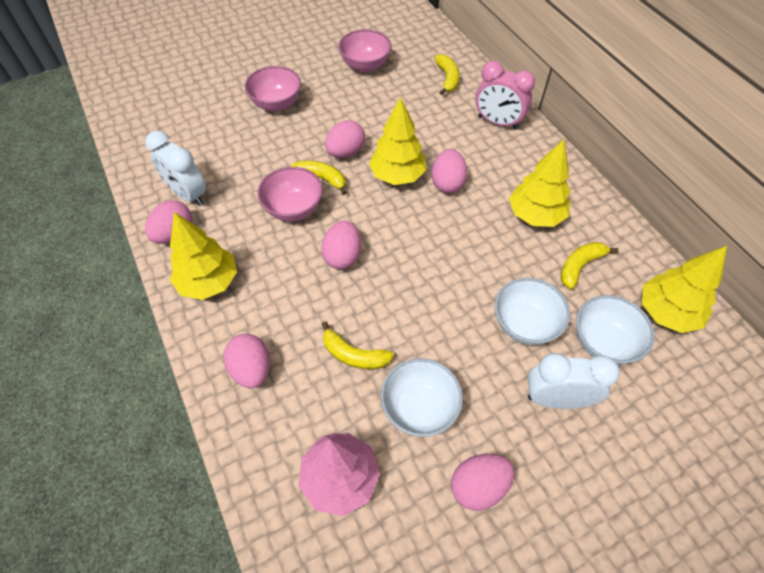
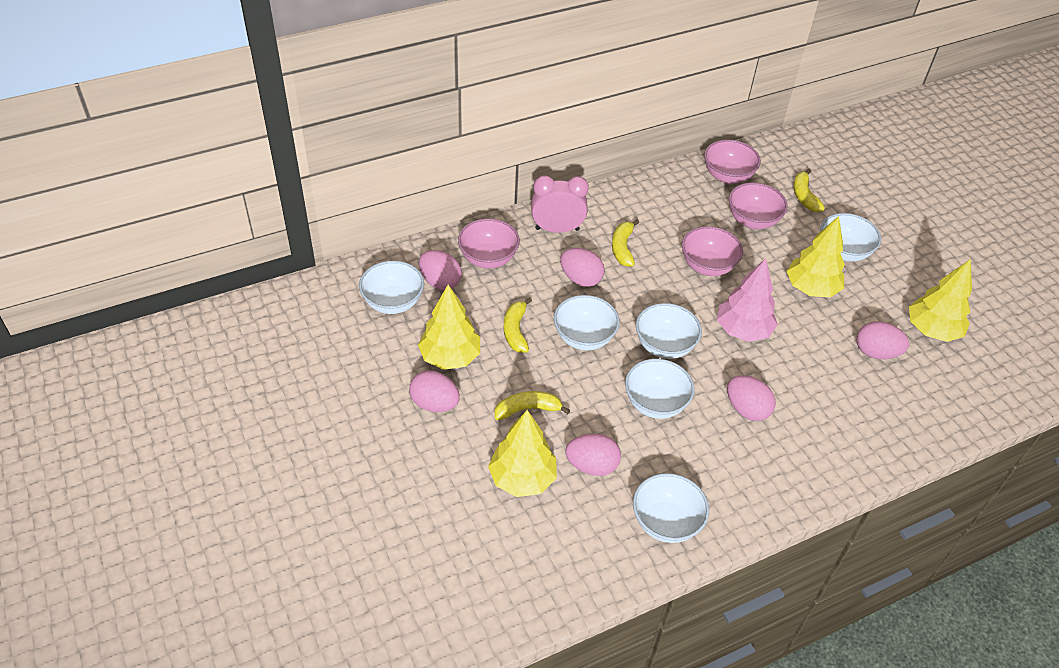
pink bowl: 3 -> 4
white bowl: 3 -> 6
white clock: 2 -> 0

